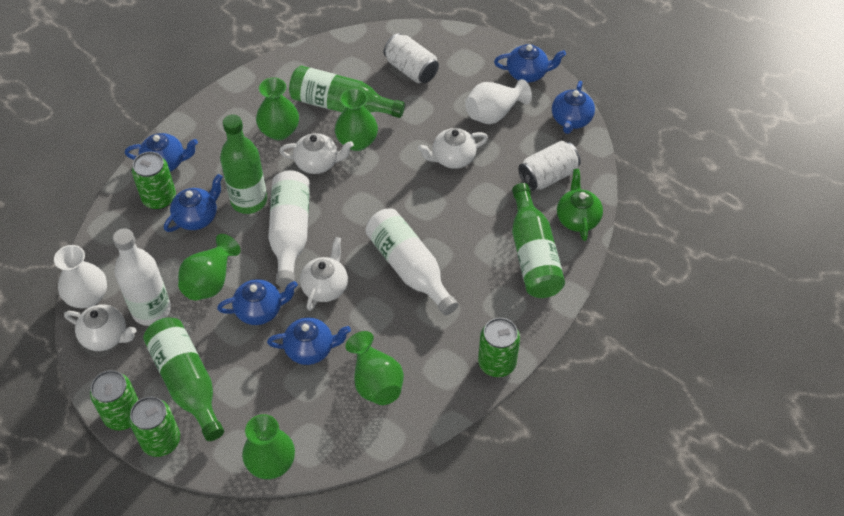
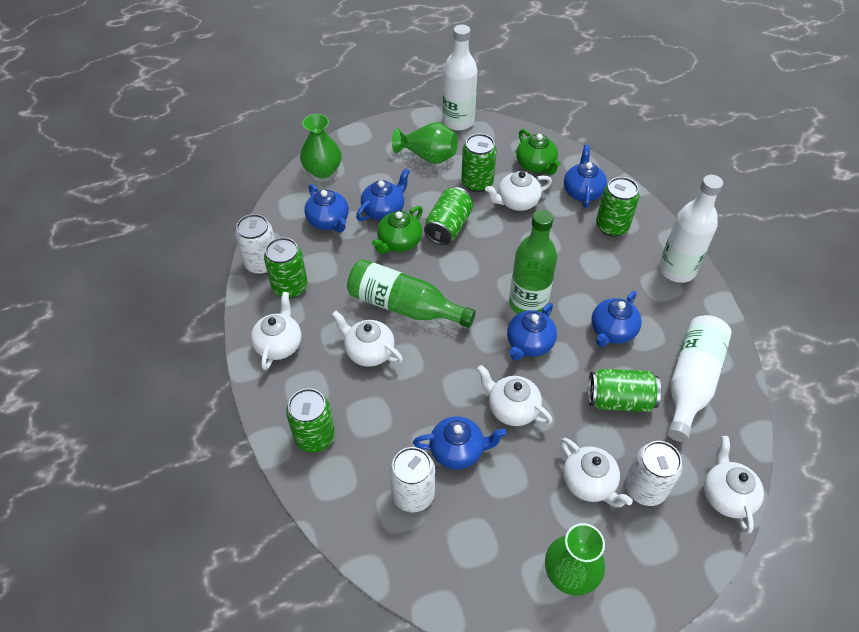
green bottle: 4 -> 2
green can: 4 -> 6
green teapot: 1 -> 2
green vase: 5 -> 3
white can: 2 -> 3
white teapot: 4 -> 6
white vase: 2 -> 0

